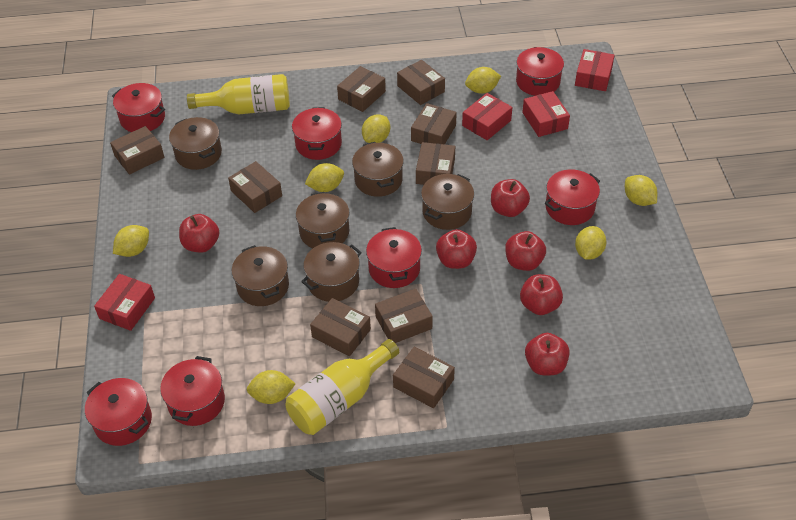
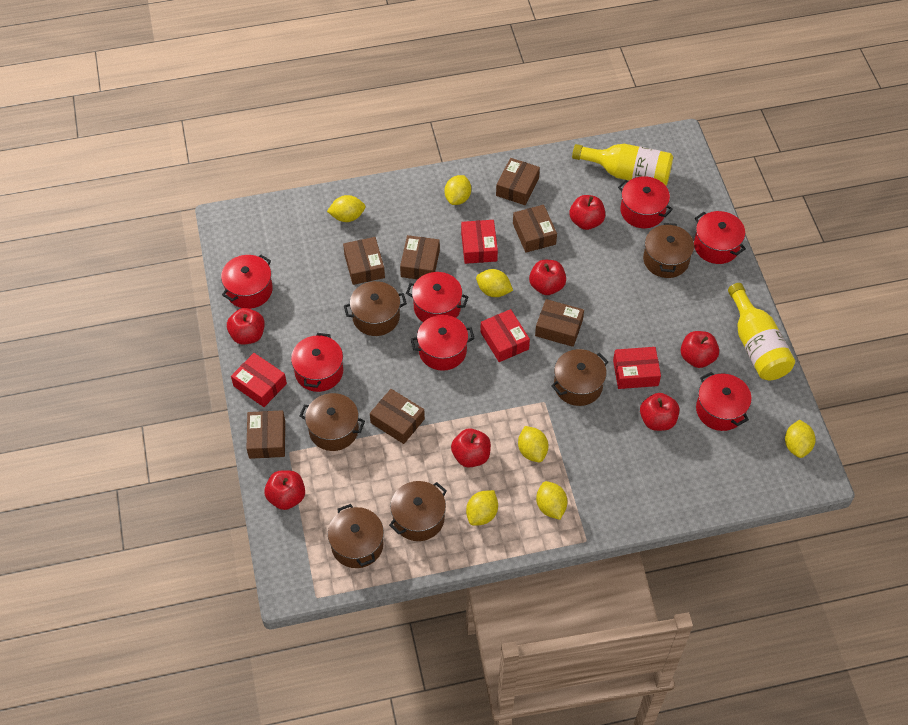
brown box: 9 -> 7
red apple: 6 -> 7

